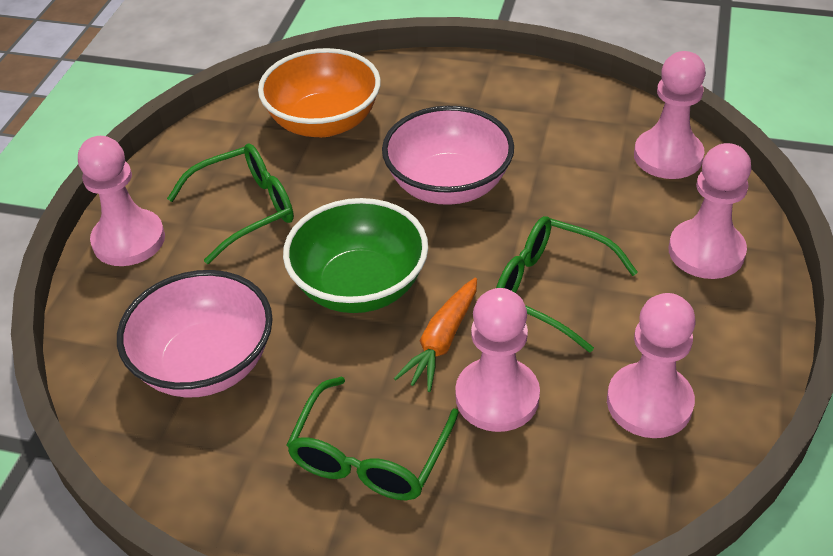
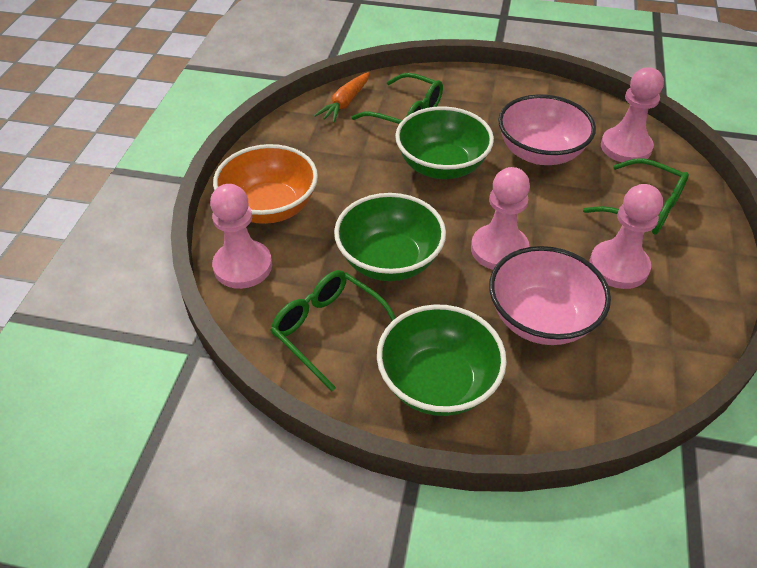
green bowl: 1 -> 3
pink pawn: 5 -> 4

